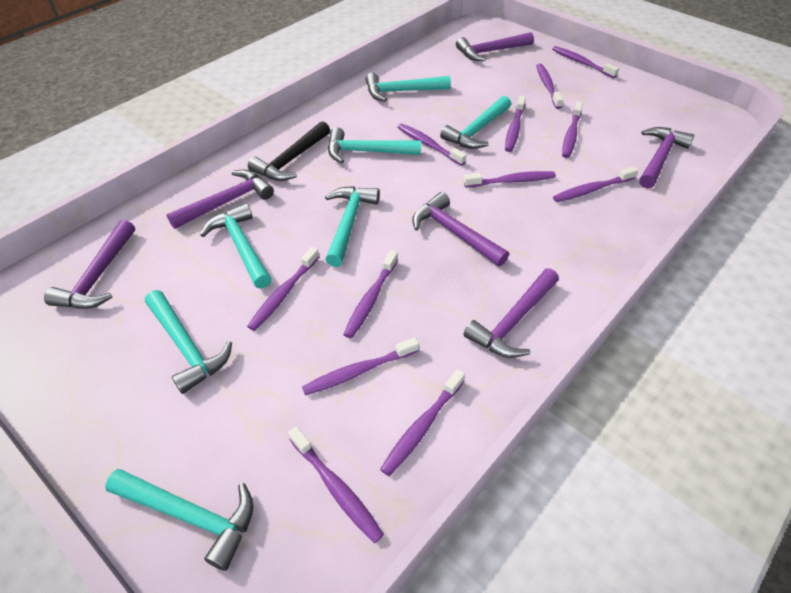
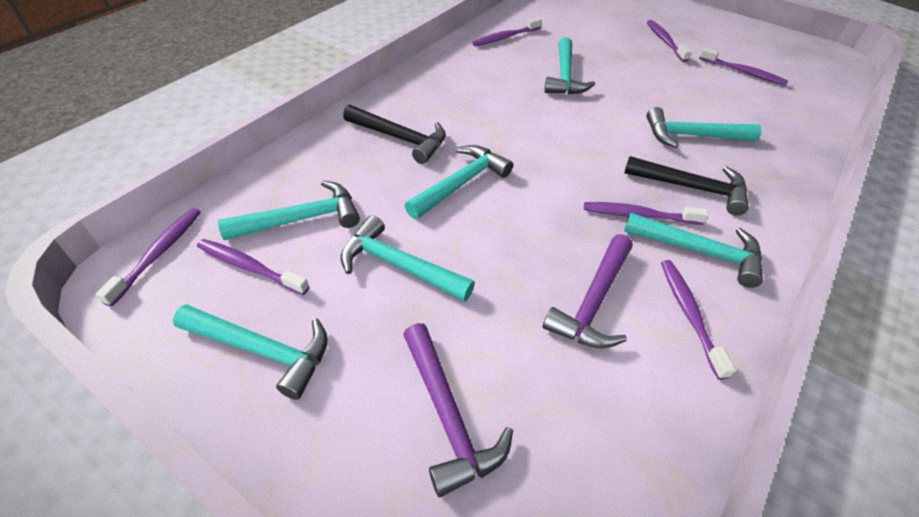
black hammer: 1 -> 2
purple hammer: 6 -> 2
purple toothbrush: 12 -> 7

